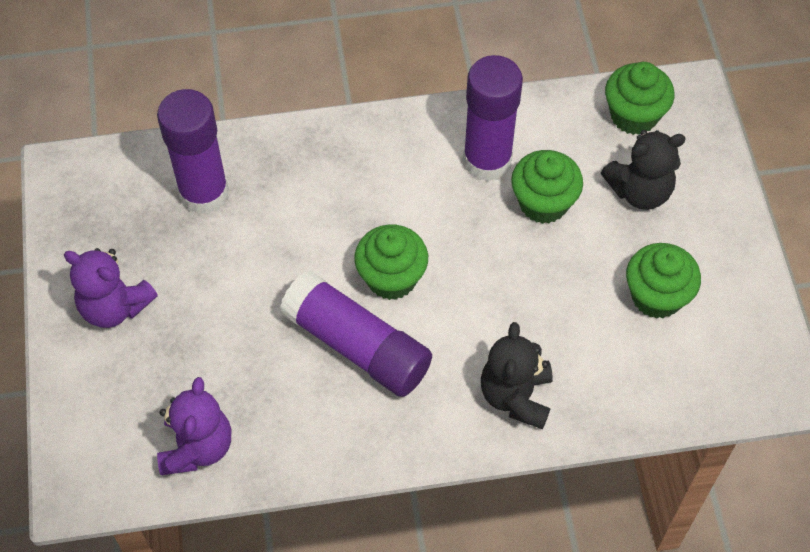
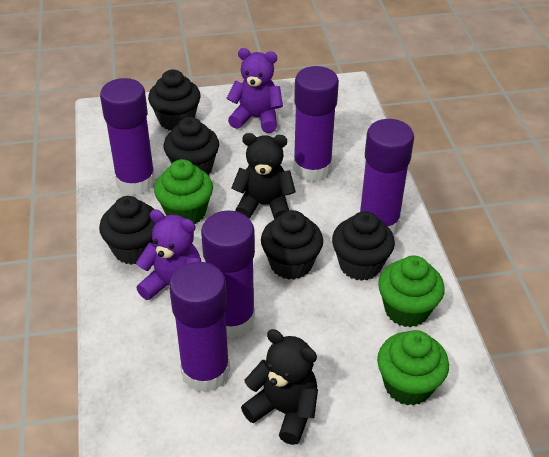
black cupcake: 0 -> 5
green cupcake: 4 -> 3
purple glue stick: 3 -> 5

